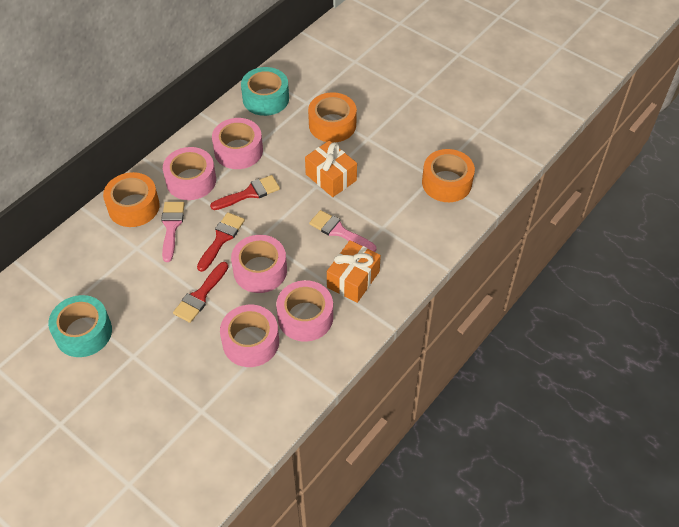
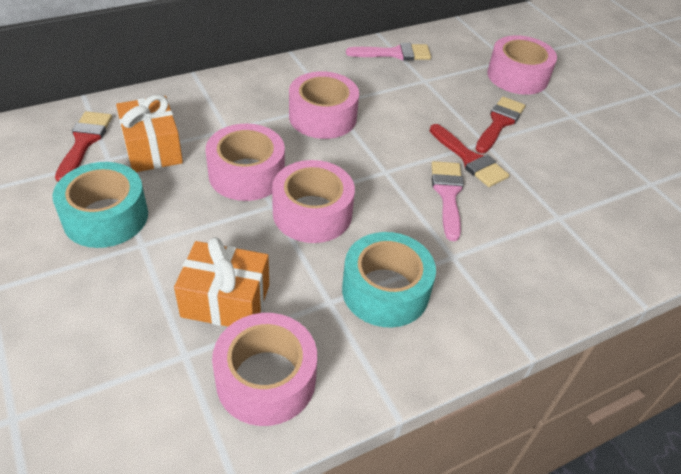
orange tape: 3 -> 0

